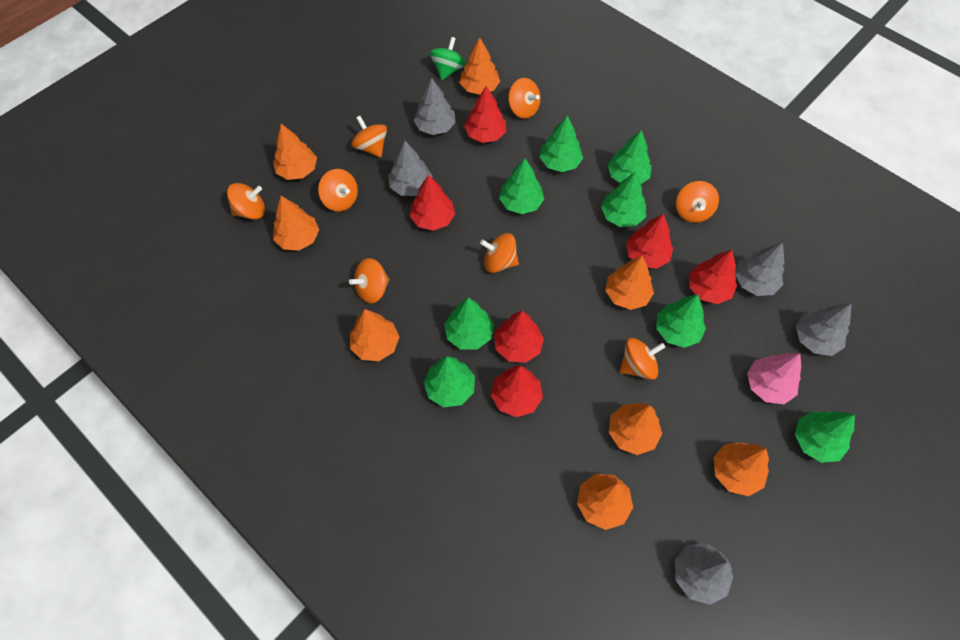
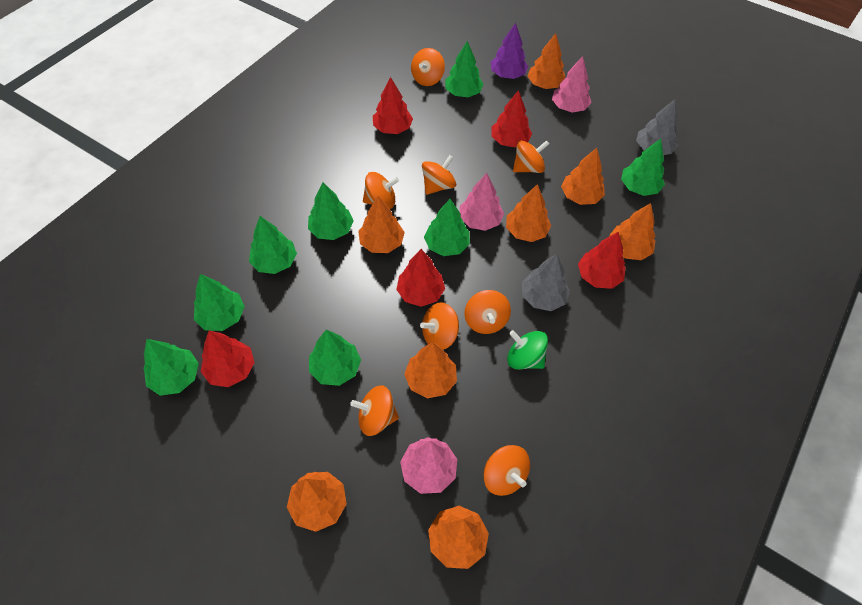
grey tree: 5 -> 2
pink tree: 1 -> 3
purple tree: 0 -> 1
red tree: 6 -> 5

